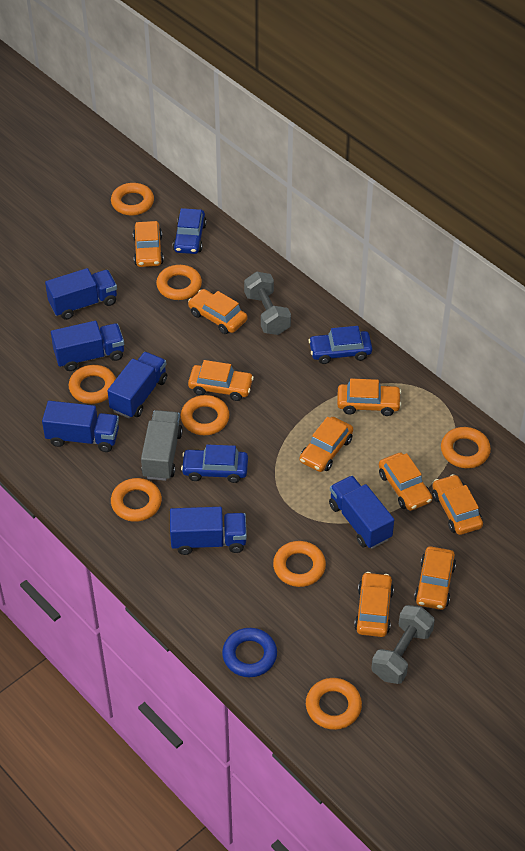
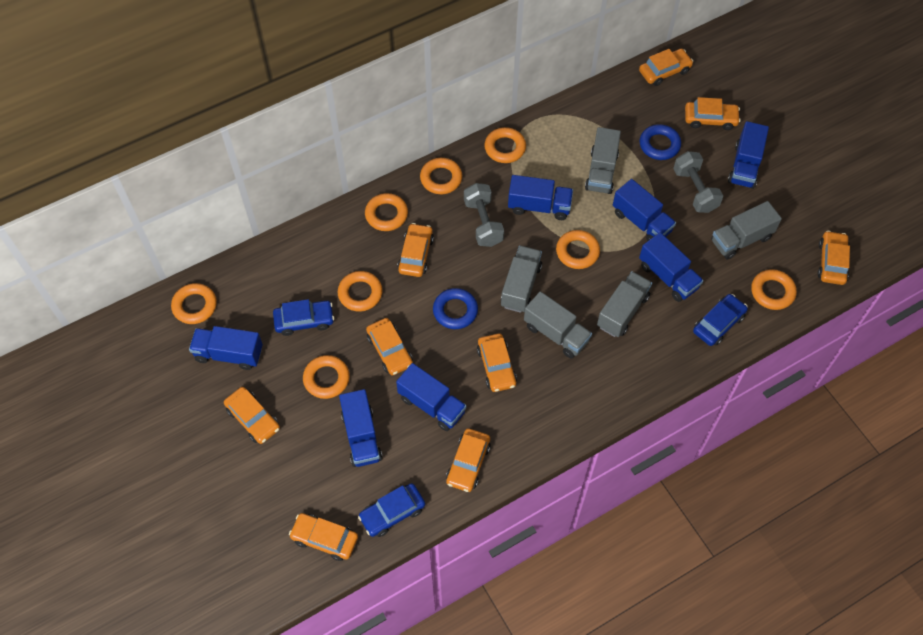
blue ring: 1 -> 2
blue truck: 6 -> 7
grey truck: 1 -> 5

